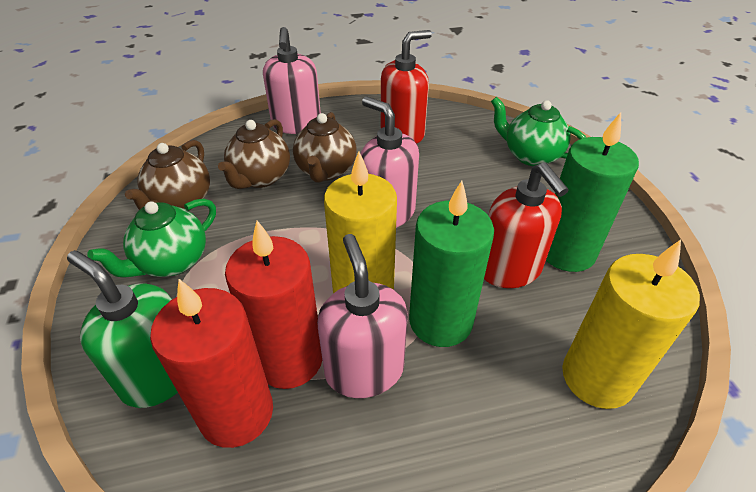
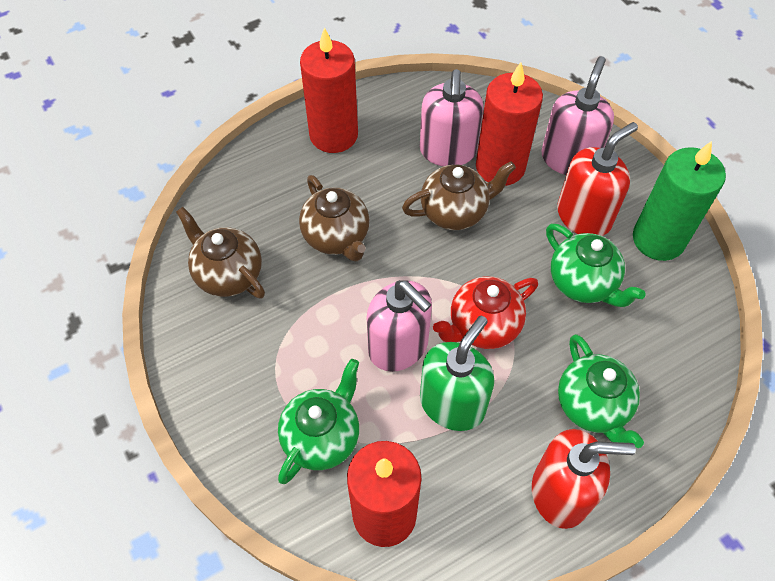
green candle: 2 -> 1
green teapot: 2 -> 3
red candle: 2 -> 3
red teapot: 0 -> 1
yellow candle: 2 -> 0

